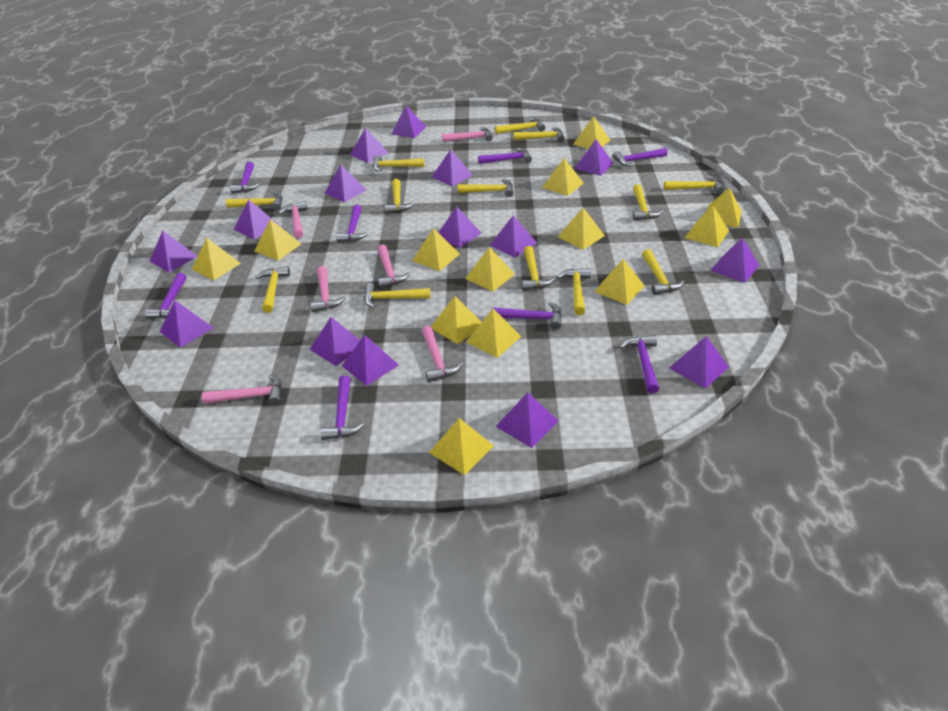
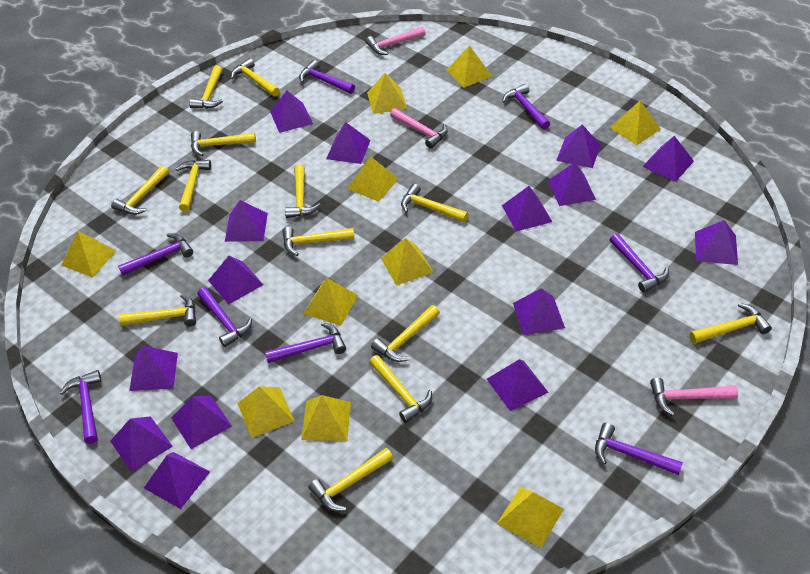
pink hammer: 6 -> 3
yellow pyramid: 13 -> 10

